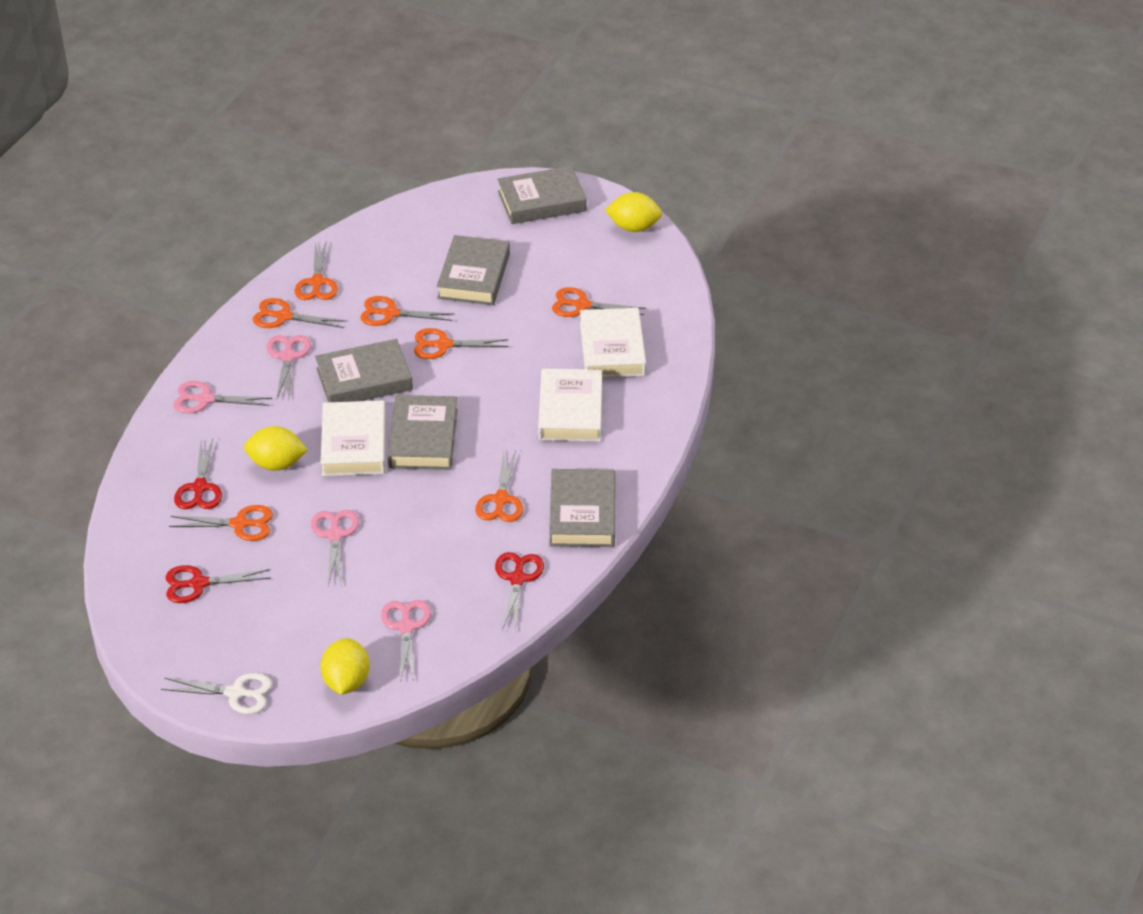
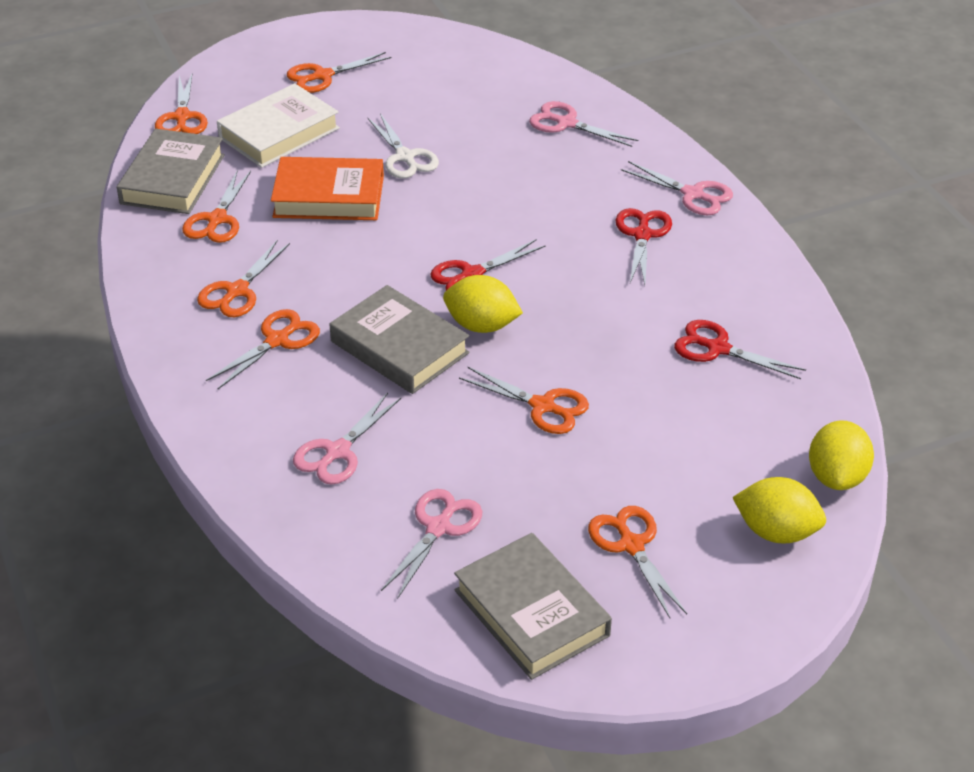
grey book: 5 -> 3
orange book: 0 -> 1
white book: 3 -> 1

